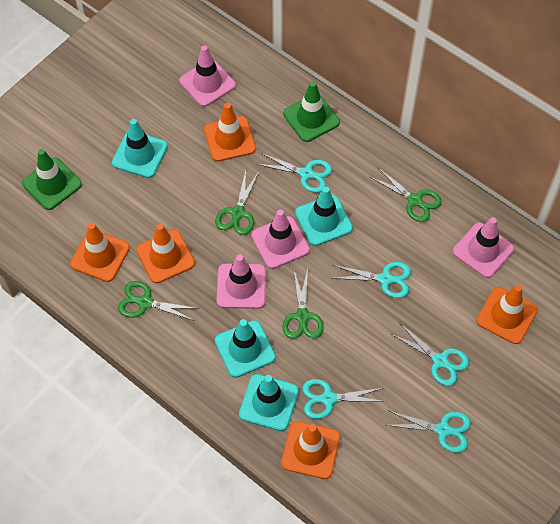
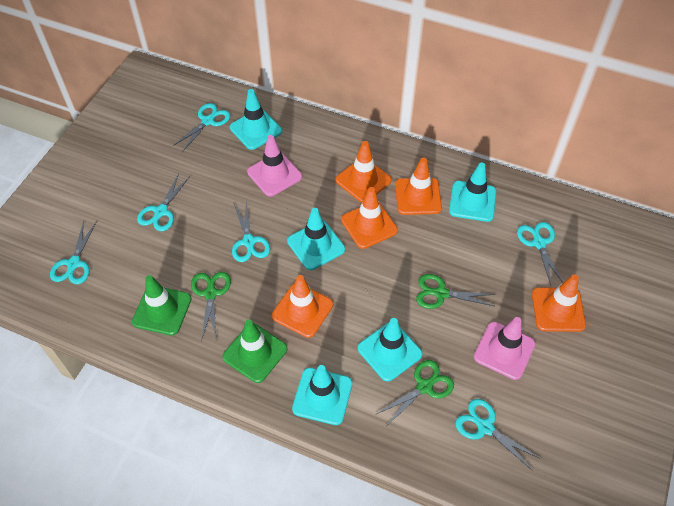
green scissors: 4 -> 3
pink traffic cone: 4 -> 2
turquoise scissors: 5 -> 6
turquoise traffic cone: 4 -> 5

